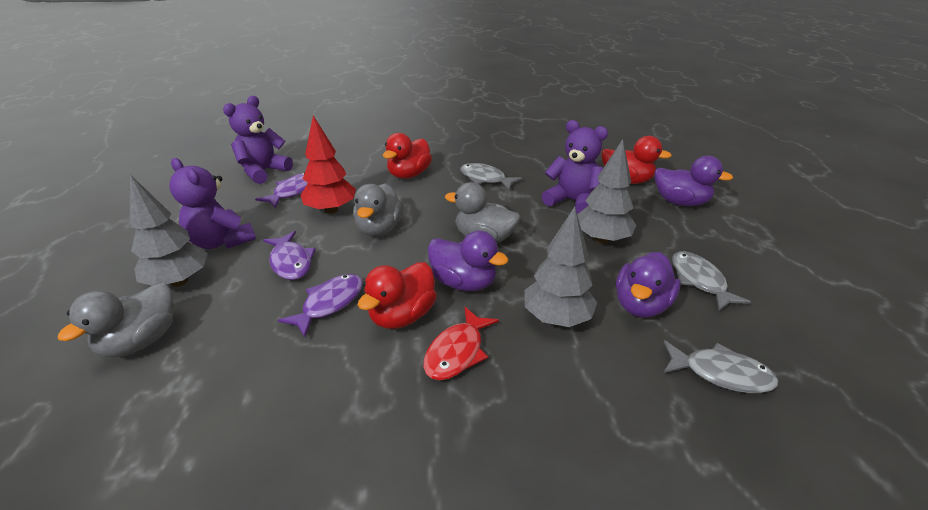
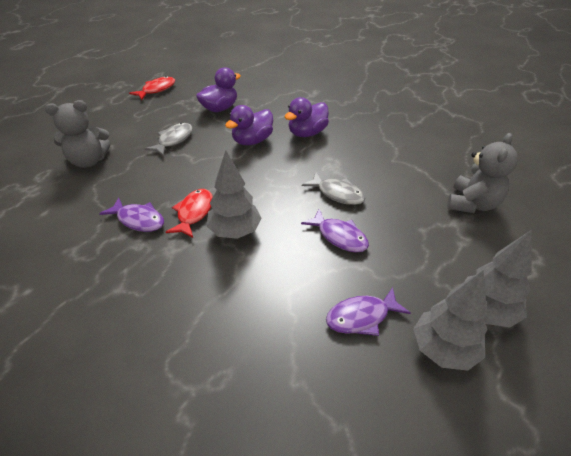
grey duck: 3 -> 0
grey fish: 3 -> 2
grey teddy bear: 0 -> 2
purple teddy bear: 3 -> 0
red duck: 3 -> 0
red fish: 1 -> 2
red tree: 1 -> 0

